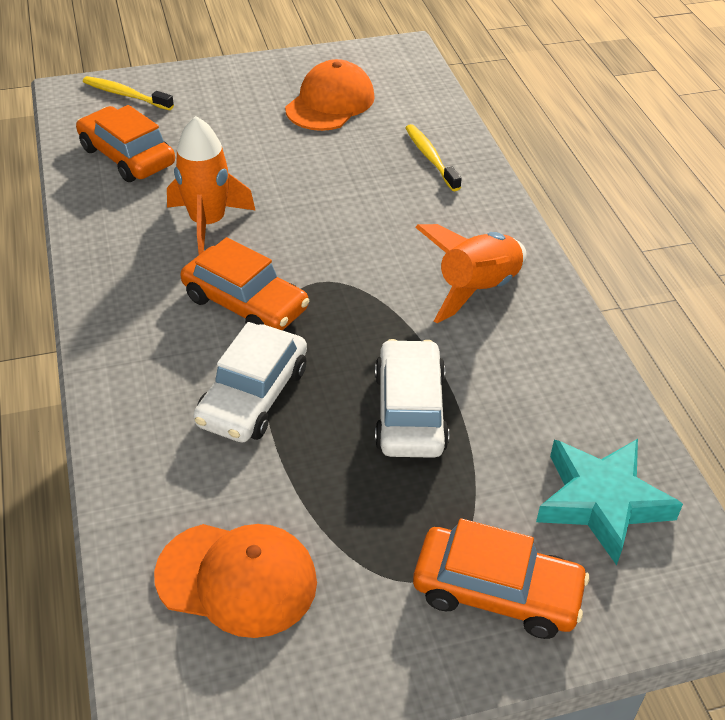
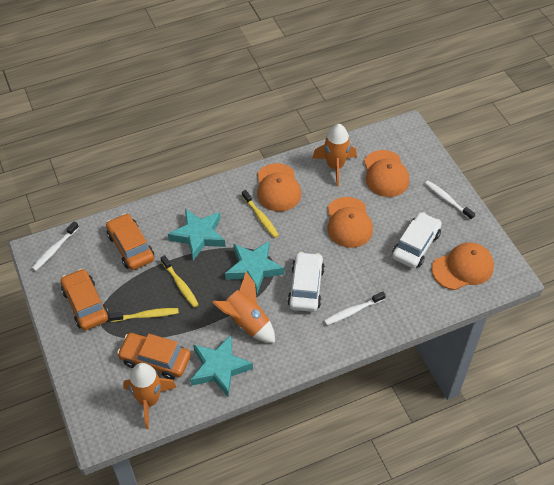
orange cap: 2 -> 4
orange rocket: 2 -> 3
turquoise star: 1 -> 3
white toothbrush: 0 -> 3
yellow toothbrush: 2 -> 3

